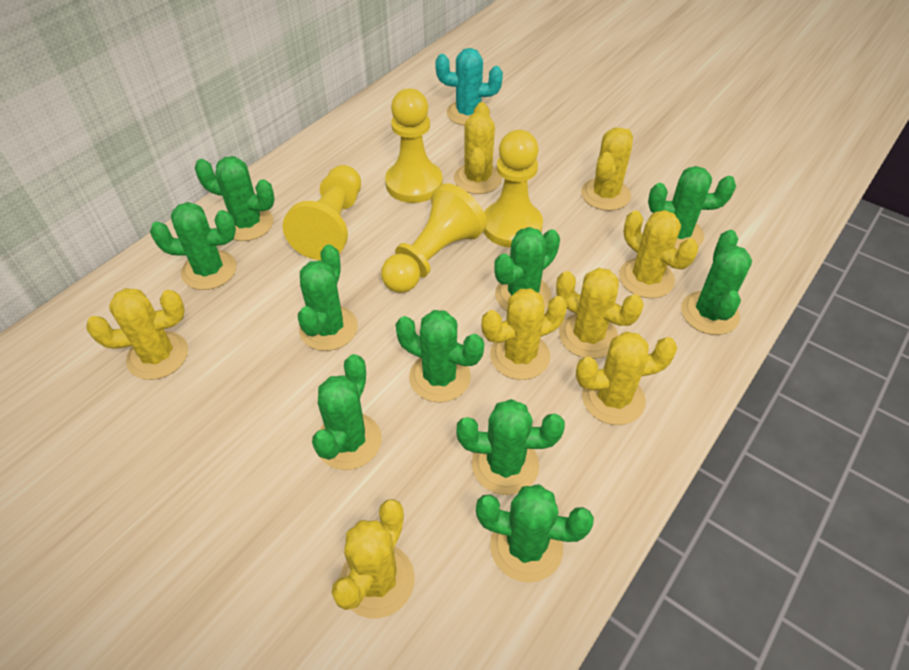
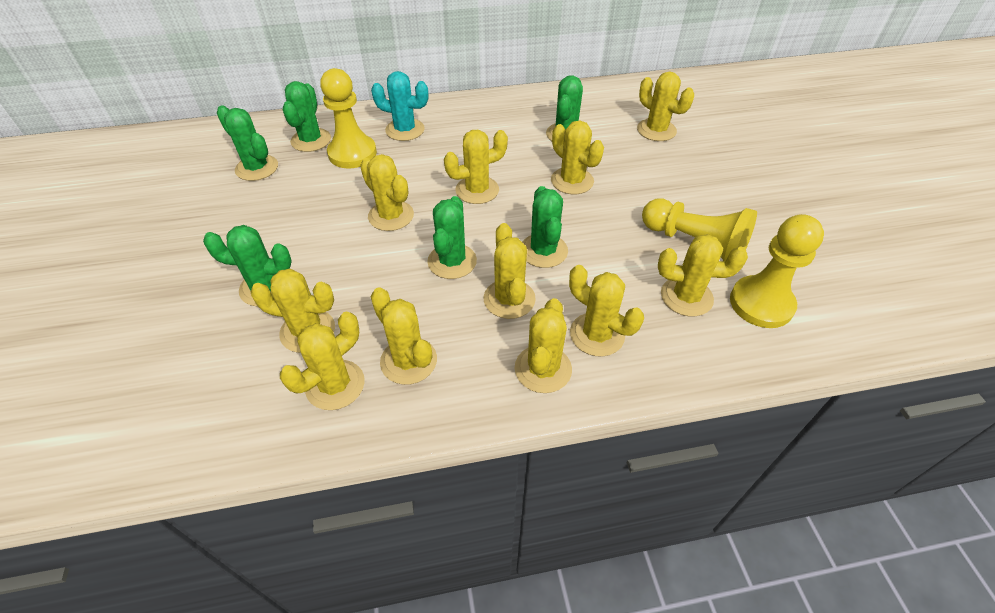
green cactus: 10 -> 6
yellow cactus: 8 -> 11
yellow pawn: 4 -> 3

